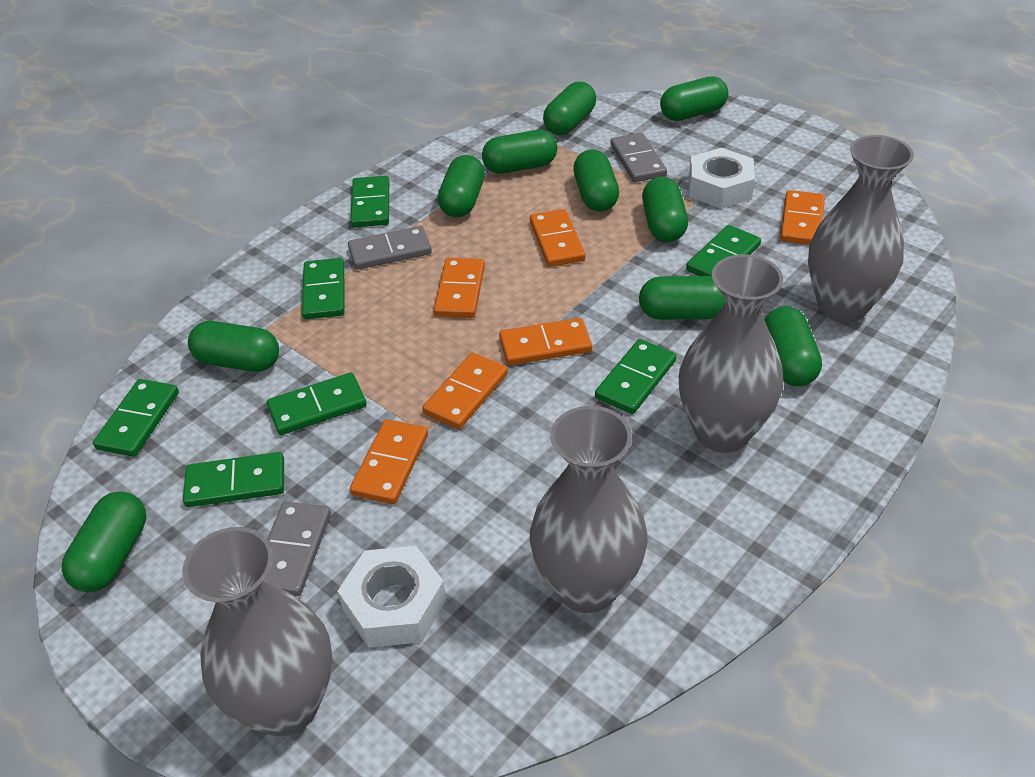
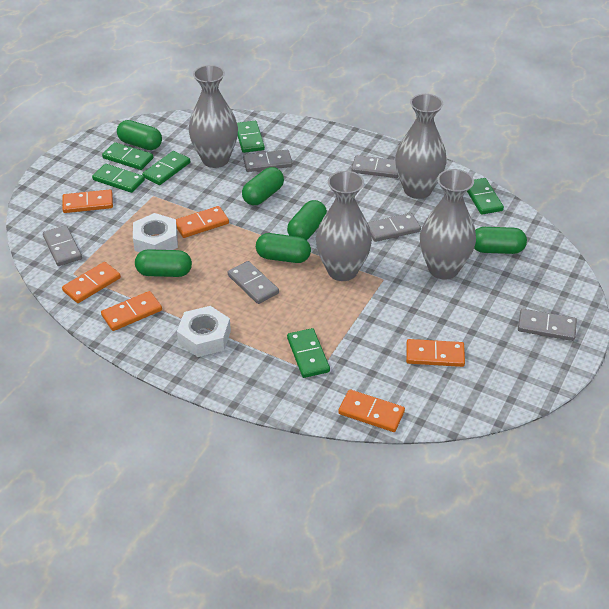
green capsule: 10 -> 6
green domino: 7 -> 6
grey domino: 3 -> 6

